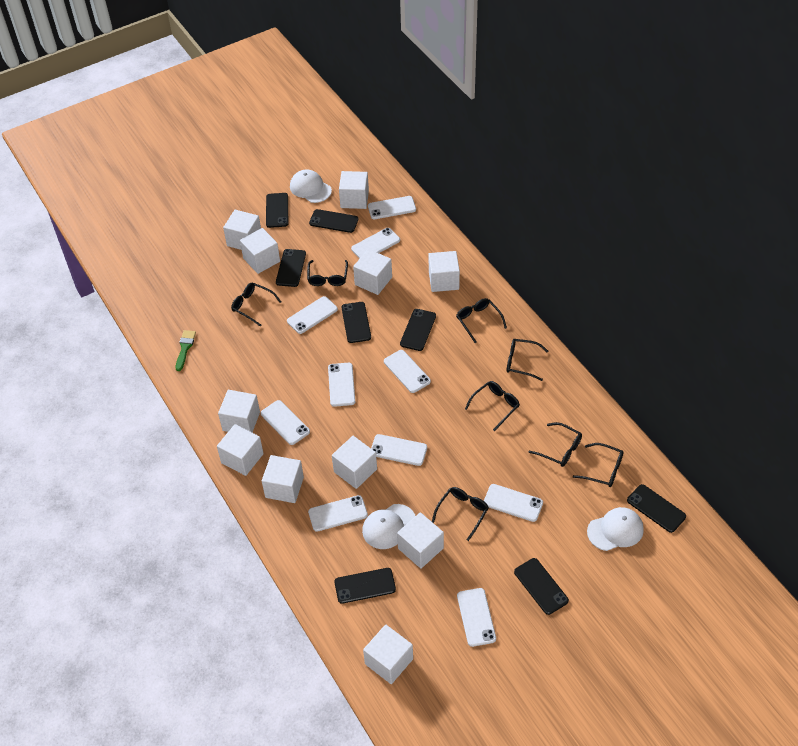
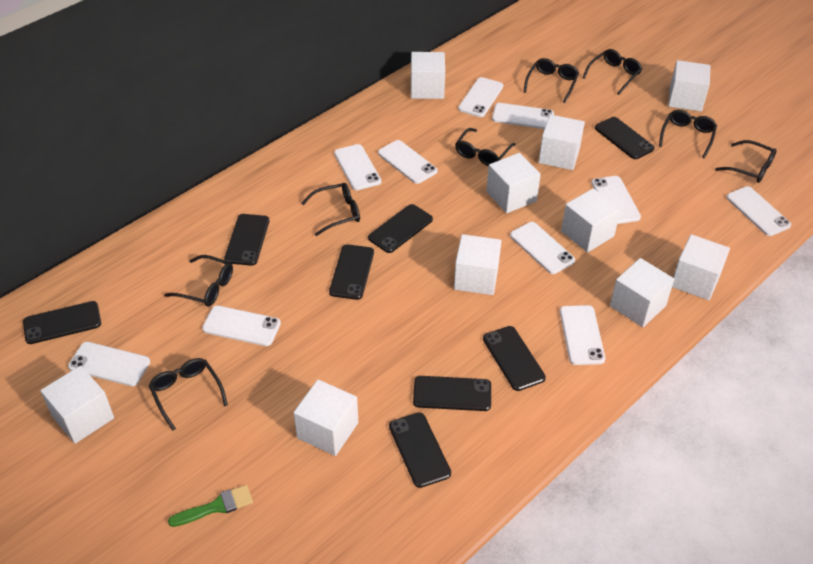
white cap: 3 -> 0
white cube: 11 -> 10

